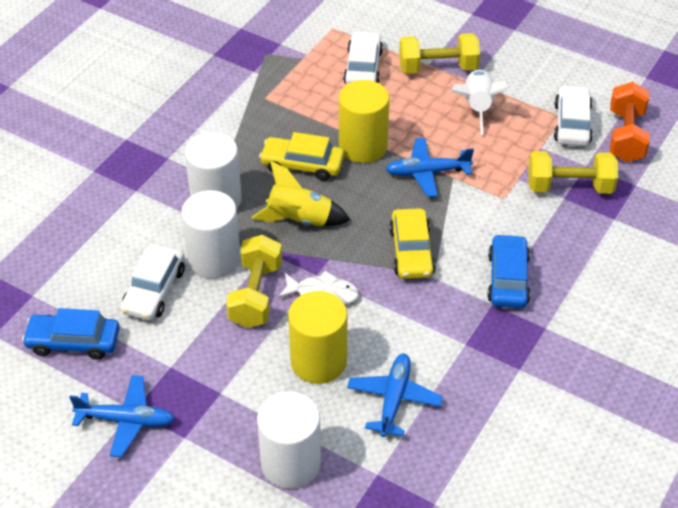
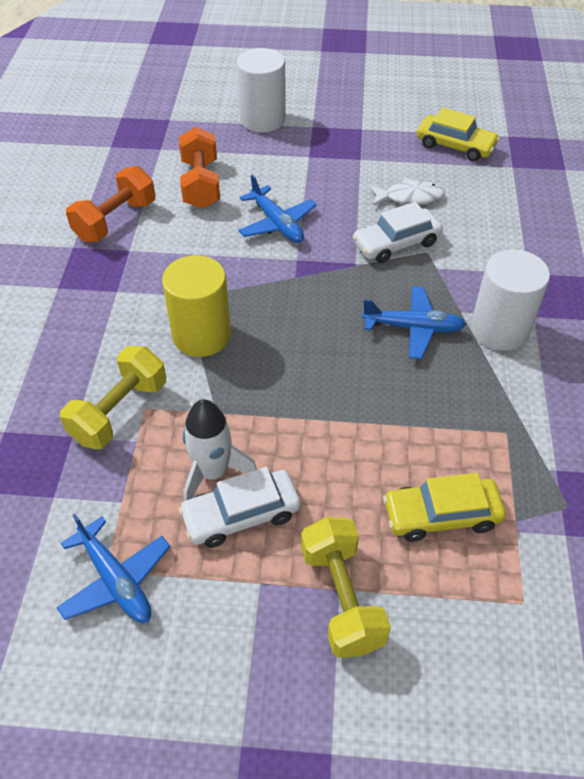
blue car: 2 -> 0
orange dumbbell: 1 -> 2
white car: 3 -> 2
white cylinder: 3 -> 2
yellow cylinder: 2 -> 1
yellow dumbbell: 3 -> 2
yellow rocket: 1 -> 0

